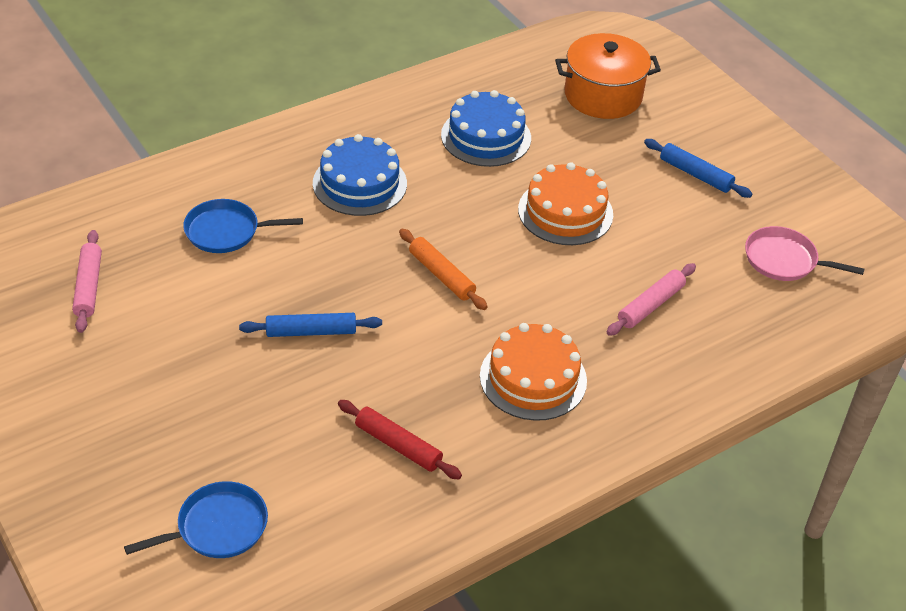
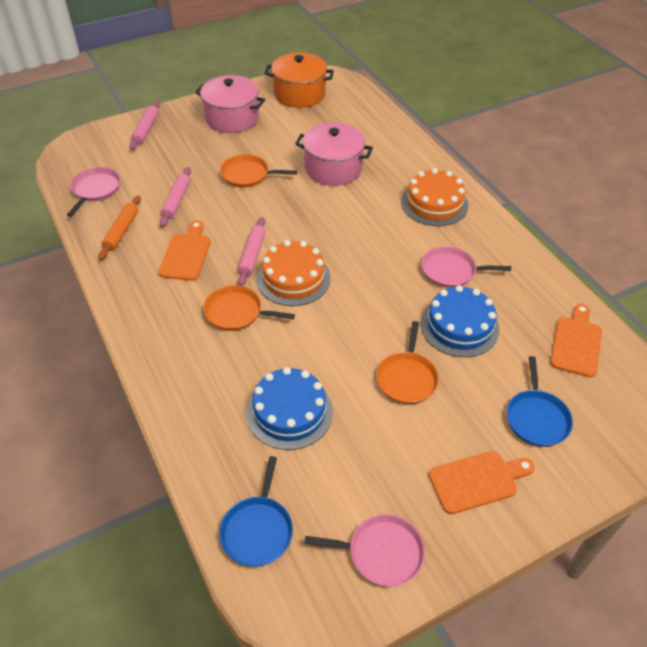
blue rolling pin: 2 -> 0
orange cutting board: 0 -> 3
orange pan: 0 -> 3
pink pan: 1 -> 3
pink pot: 0 -> 2
pink rolling pin: 2 -> 3
red rolling pin: 1 -> 0

